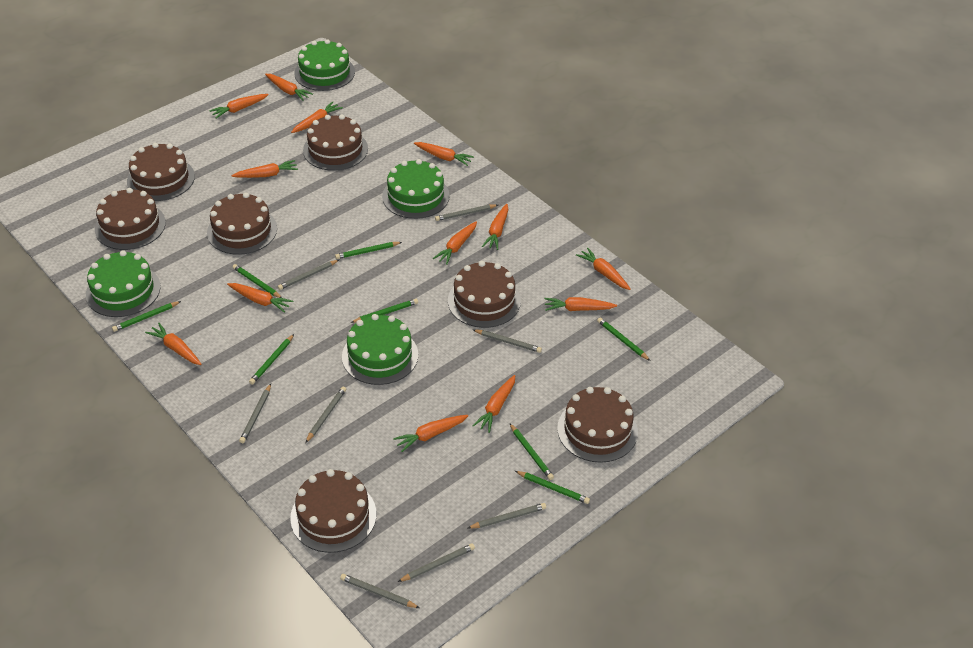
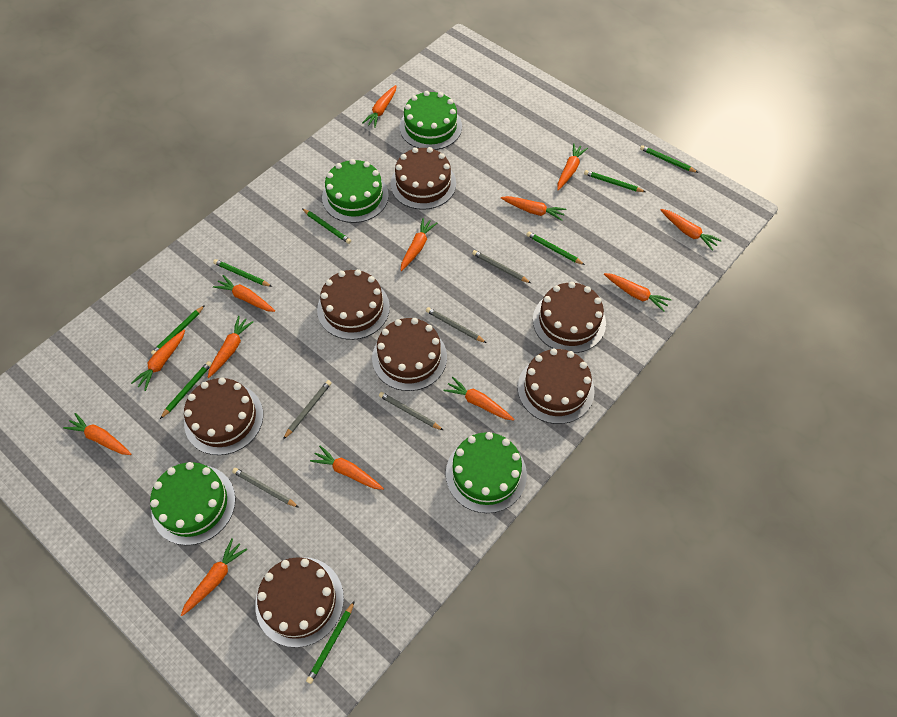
grey pencil: 8 -> 5

